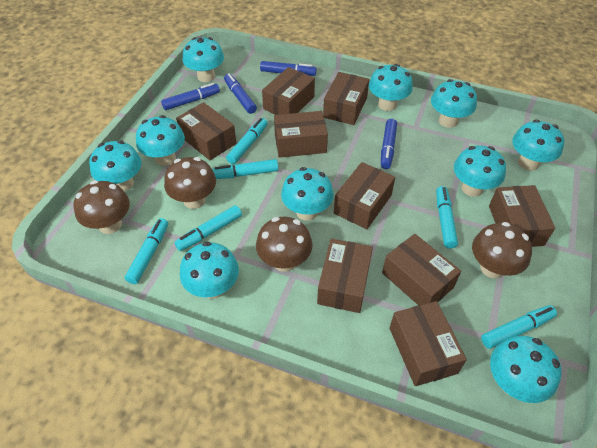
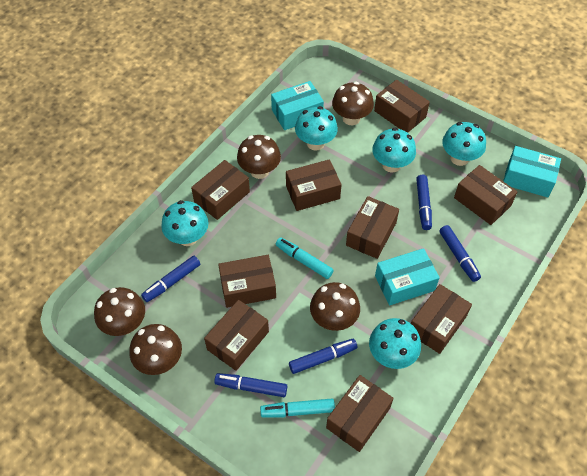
blue marker: 4 -> 5
brown mushroom: 4 -> 5
turquoise box: 0 -> 3
turquoise marker: 6 -> 2
turquoise mushroom: 10 -> 5

